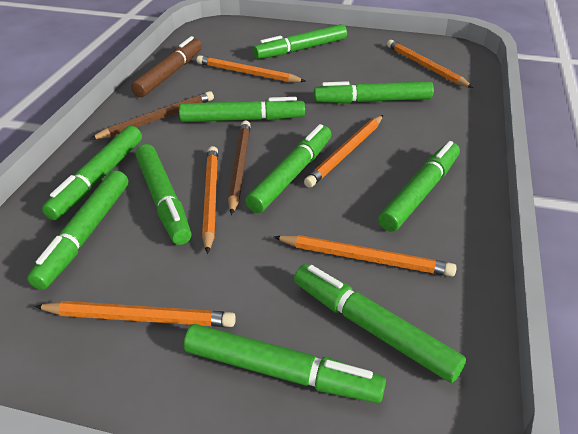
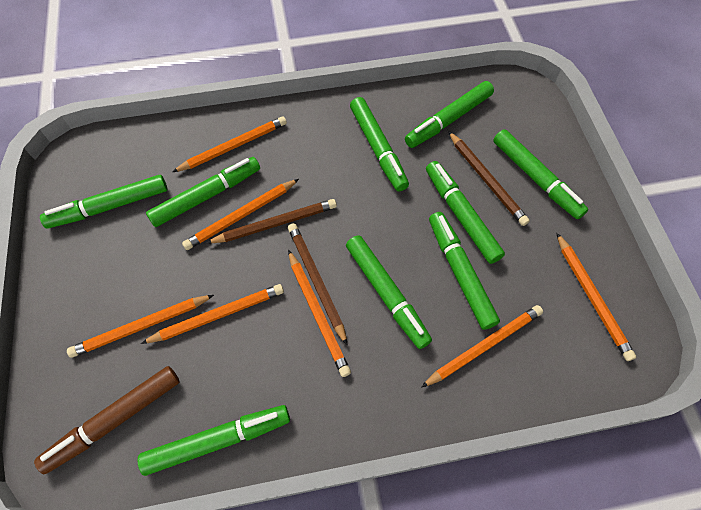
brown pencil: 2 -> 3
green marker: 10 -> 9
orange pencil: 6 -> 7

